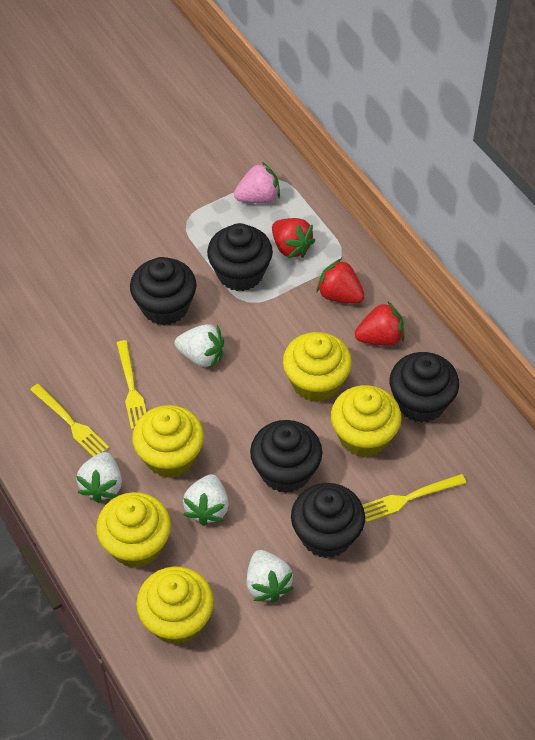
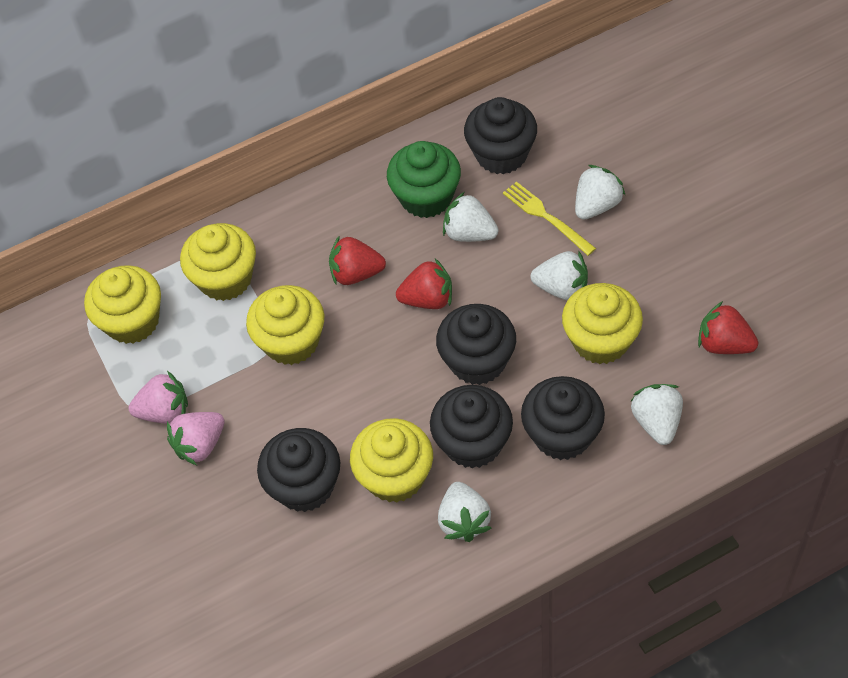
green cupcake: 0 -> 1
pink strawberry: 1 -> 2
white strawberry: 4 -> 5
yellow fork: 3 -> 1

